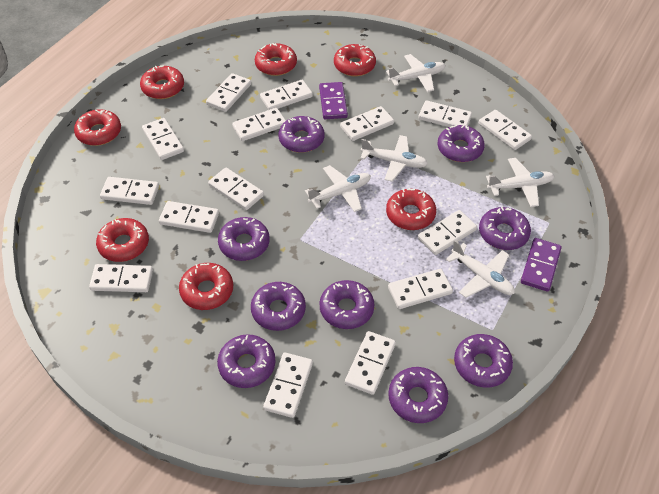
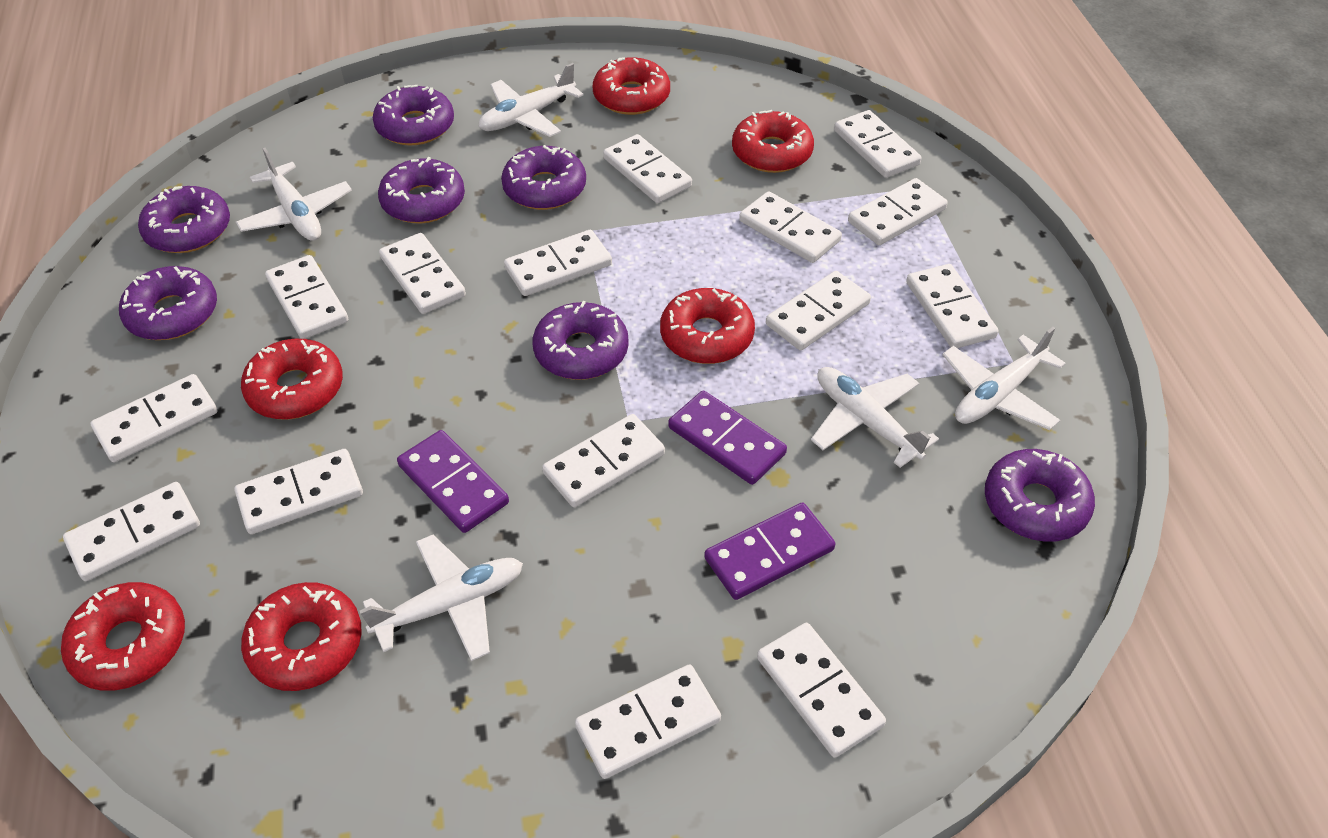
purple domino: 2 -> 3
purple donut: 9 -> 7
red donut: 7 -> 6

